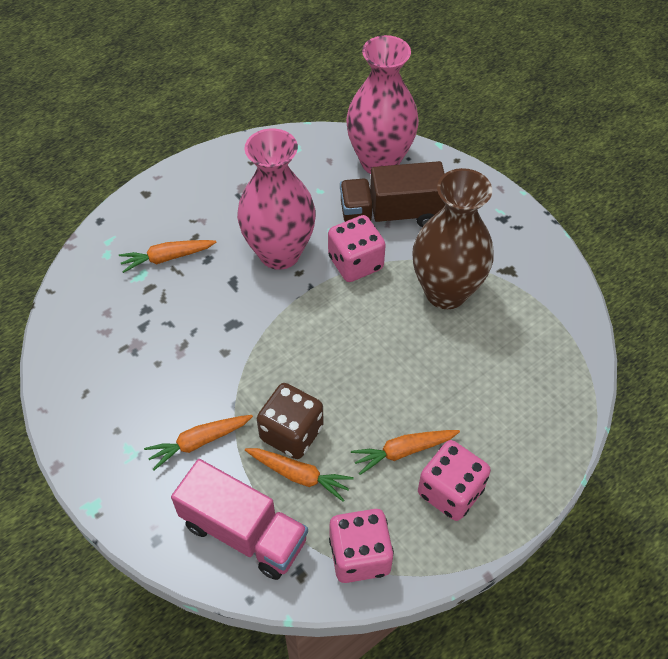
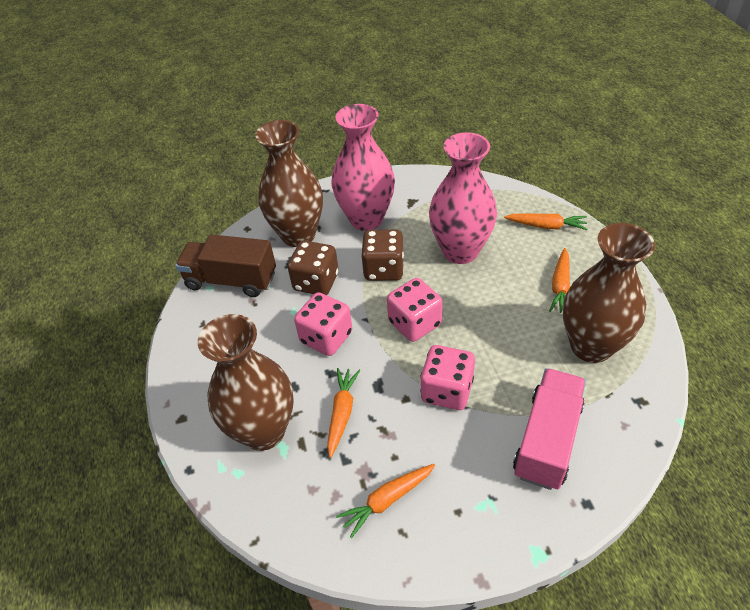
brown dice: 1 -> 2
brown vase: 1 -> 3

